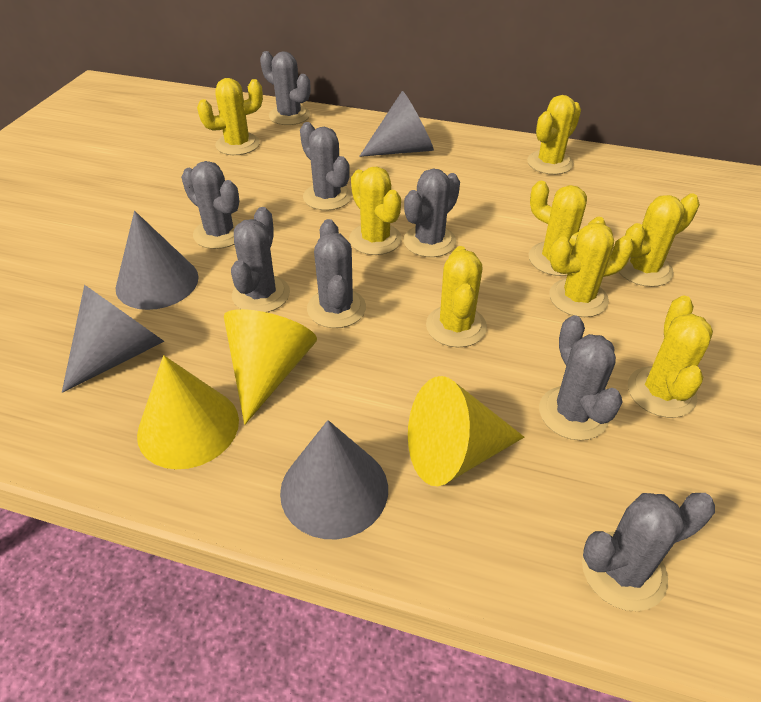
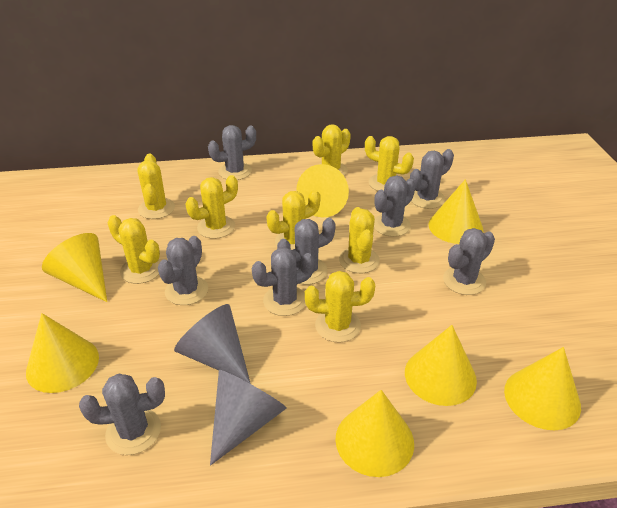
grey cone: 4 -> 2
yellow cone: 3 -> 7

